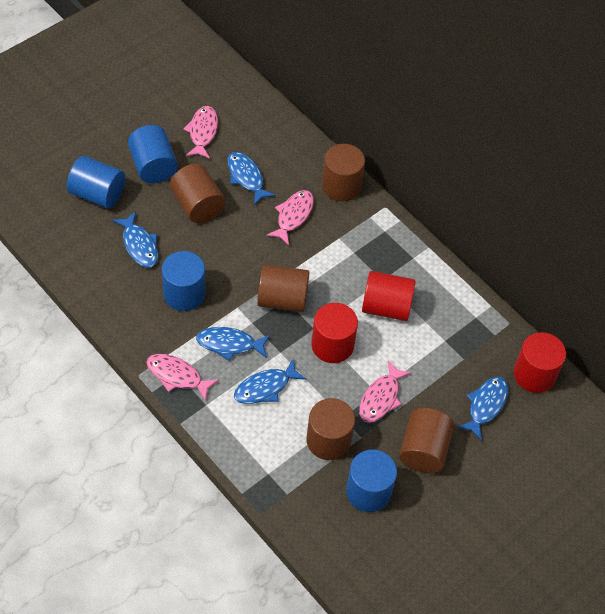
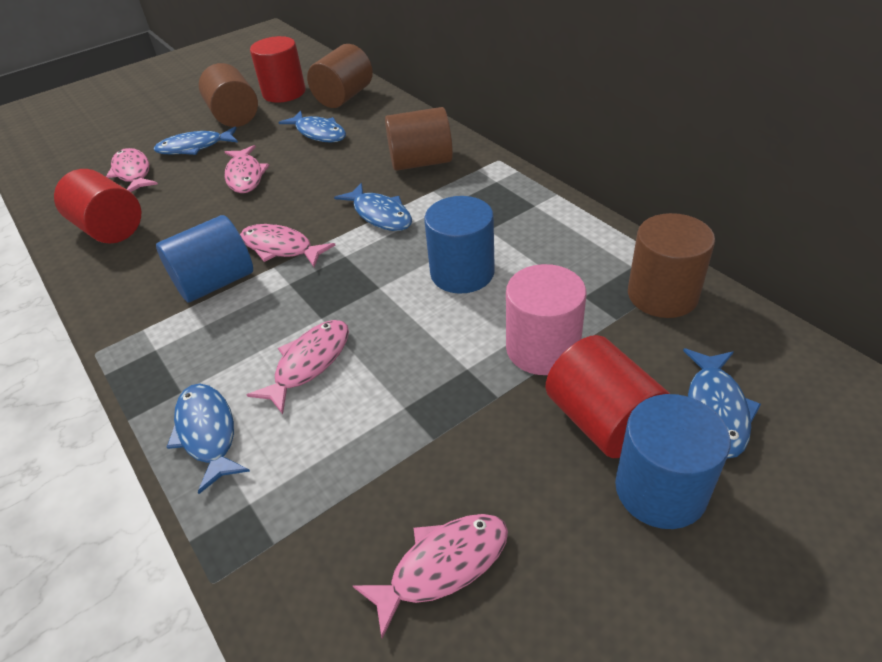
blue cylinder: 4 -> 3
brown cylinder: 5 -> 4
pink cylinder: 0 -> 1
pink fish: 4 -> 5

